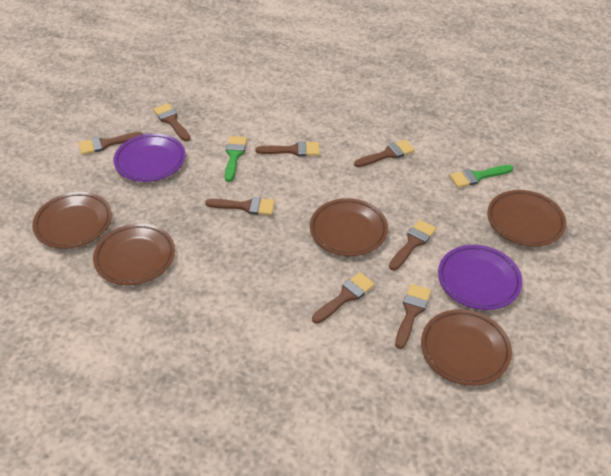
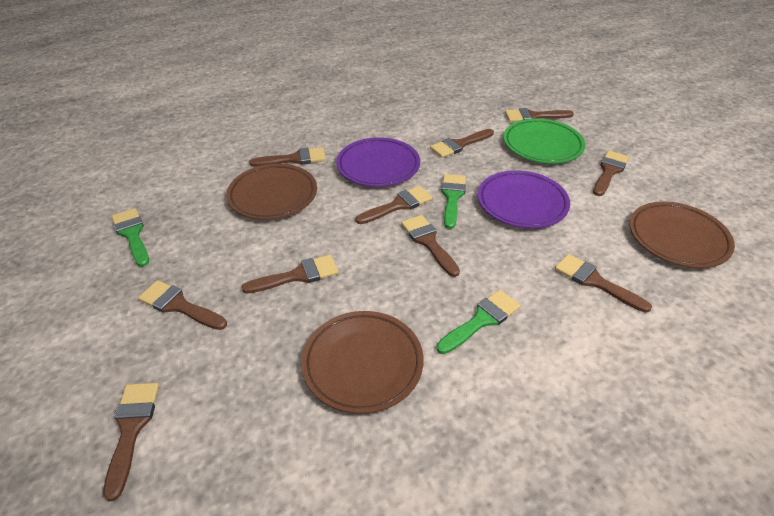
brown brush: 8 -> 10
brown plate: 5 -> 3
green brush: 2 -> 3
green plate: 0 -> 1

